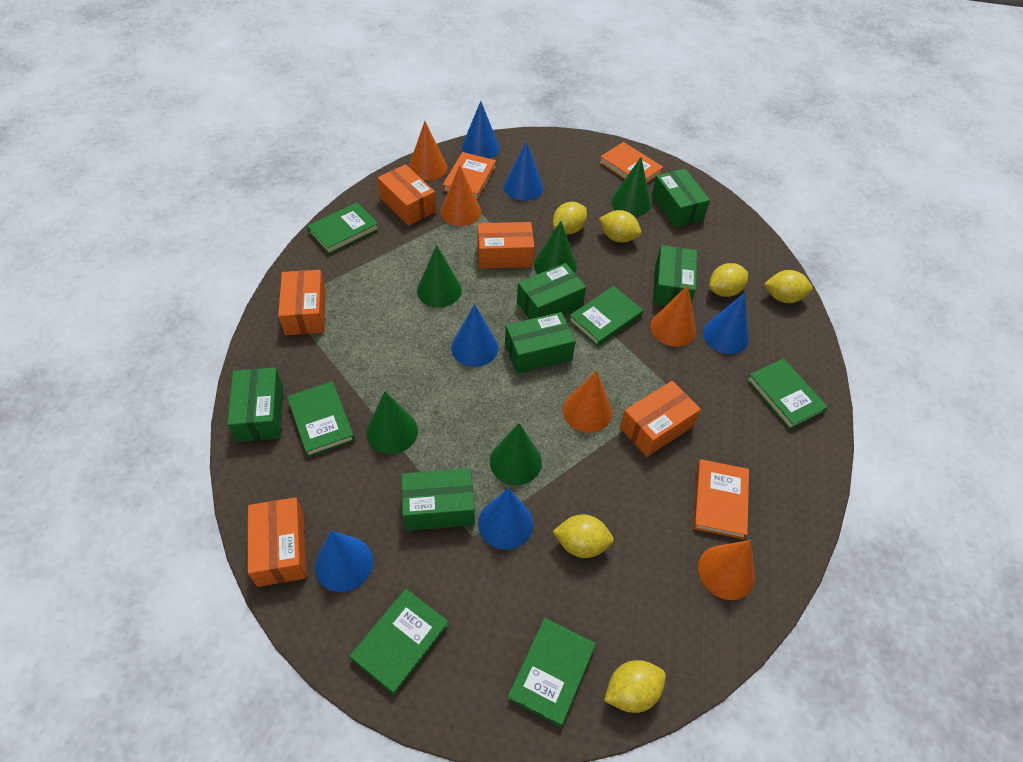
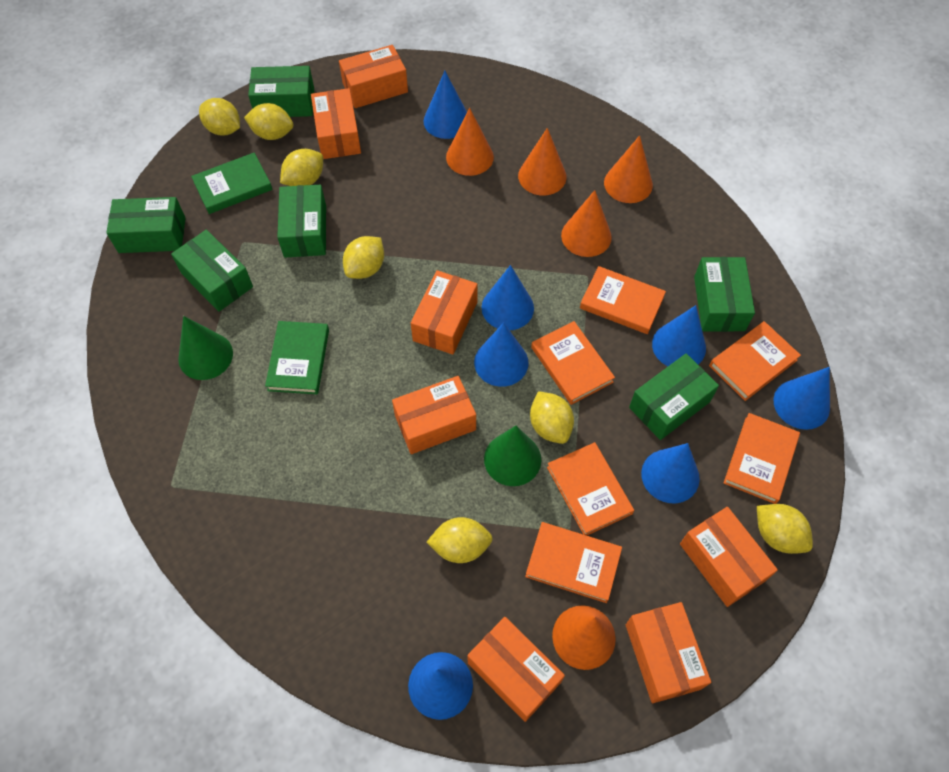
blue cone: 6 -> 7
green book: 6 -> 2
green cone: 5 -> 2
orange book: 3 -> 6
orange box: 5 -> 7
yellow lemon: 6 -> 7

